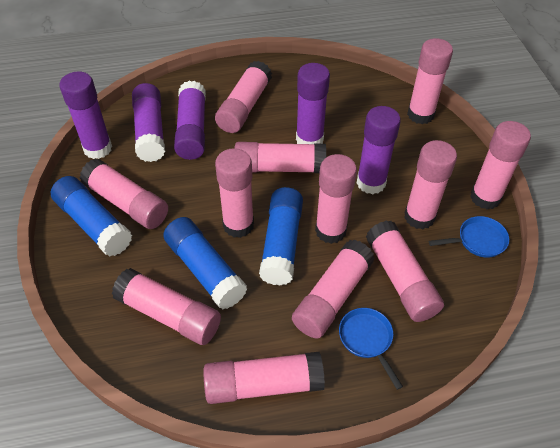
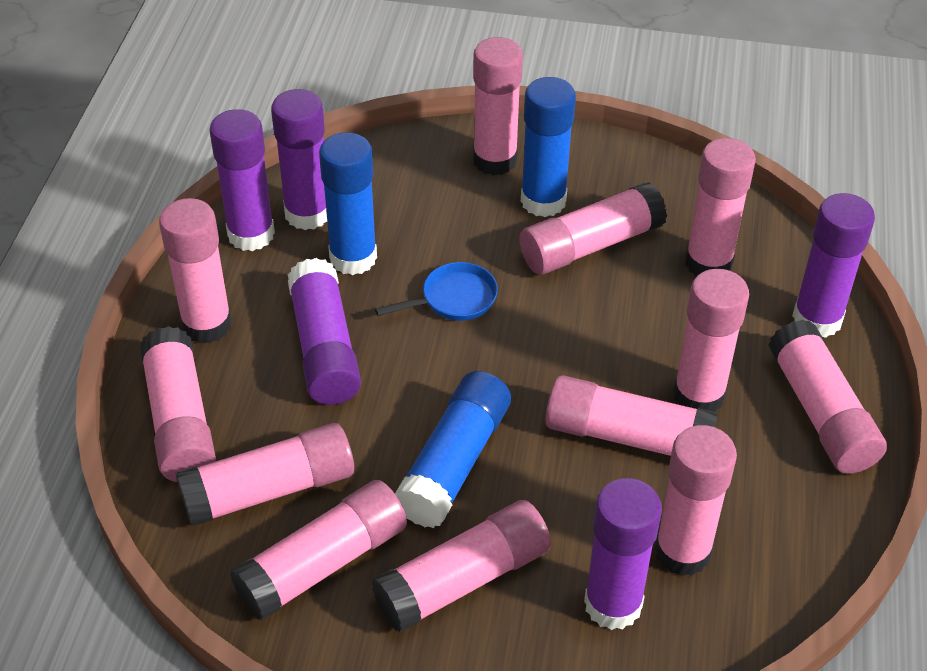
blue pan: 2 -> 1

